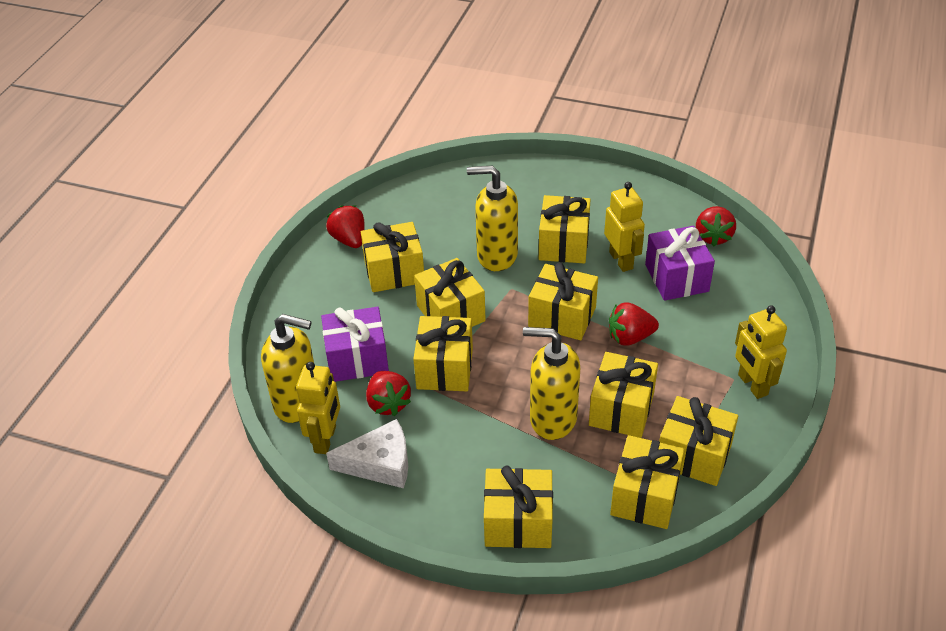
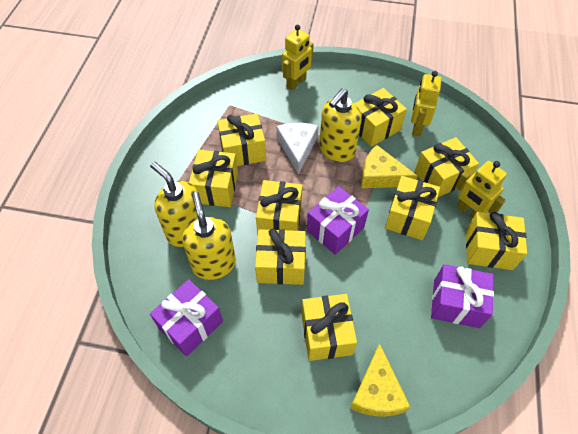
purple gift: 2 -> 3
red strawberry: 4 -> 0
yellow cheese: 0 -> 2

